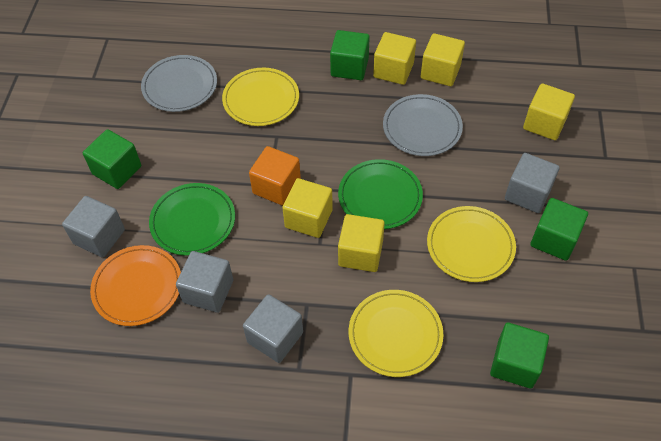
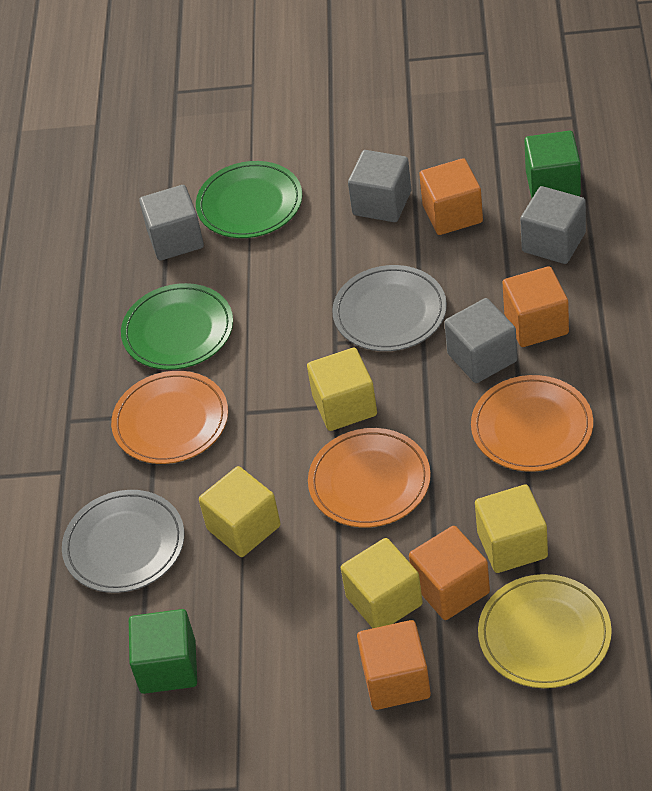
green cube: 4 -> 2
orange cube: 1 -> 4
orange plate: 1 -> 3
yellow cube: 5 -> 4
yellow plate: 3 -> 1

